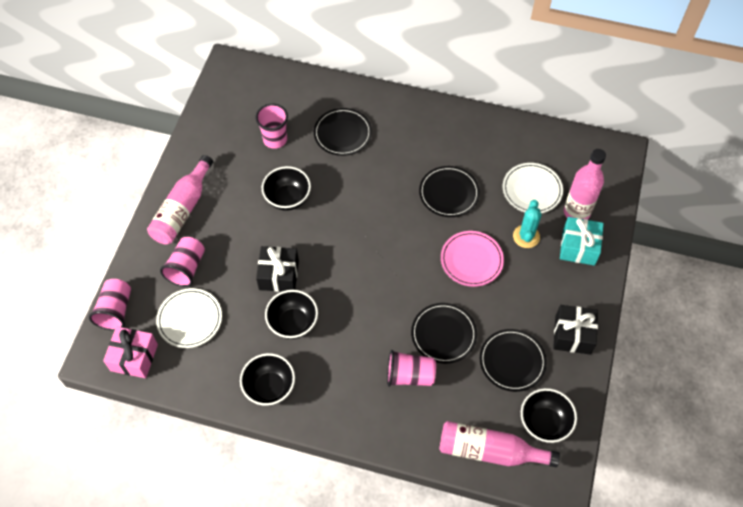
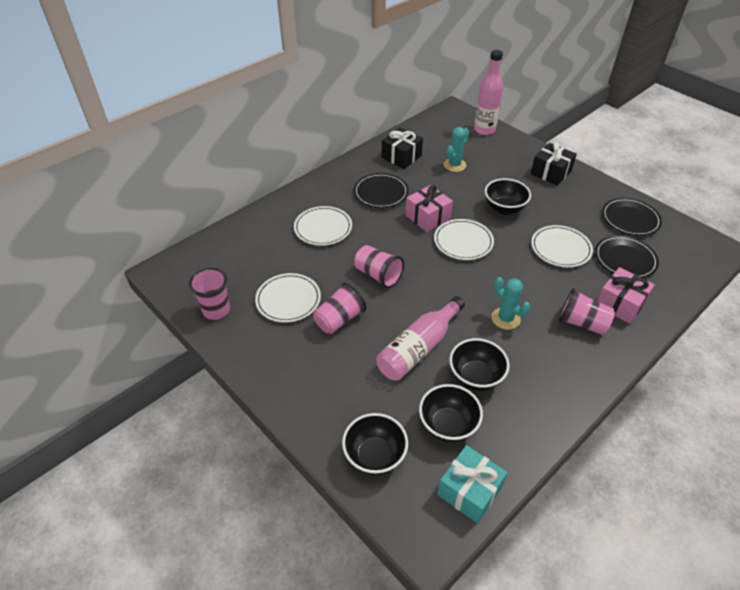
black plate: 4 -> 3
pink bottle: 3 -> 2
pink gift: 1 -> 2
pink plate: 1 -> 0
turquoise cactus: 1 -> 2
white plate: 2 -> 4

